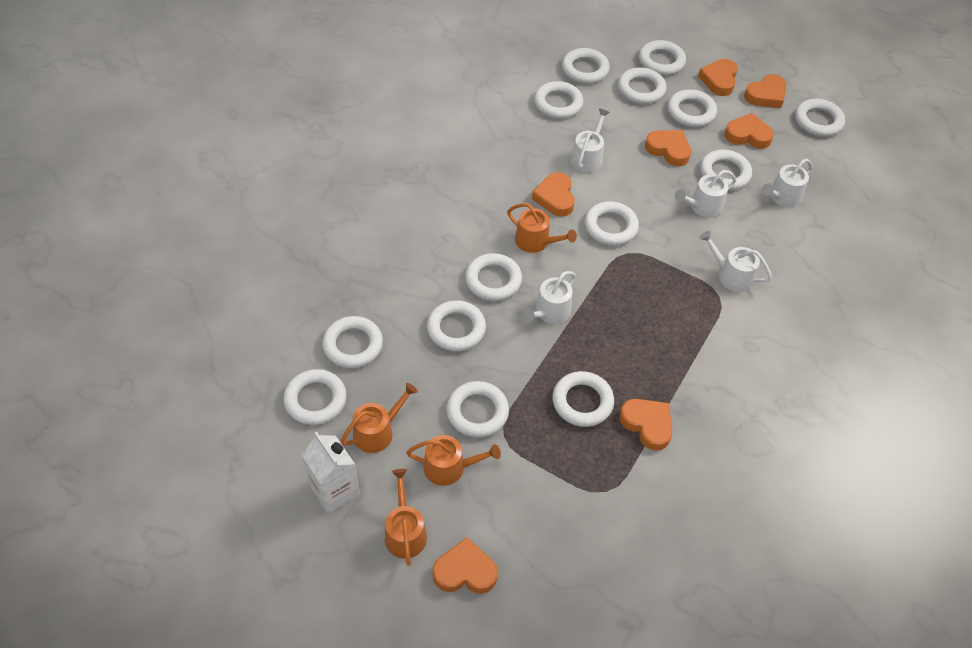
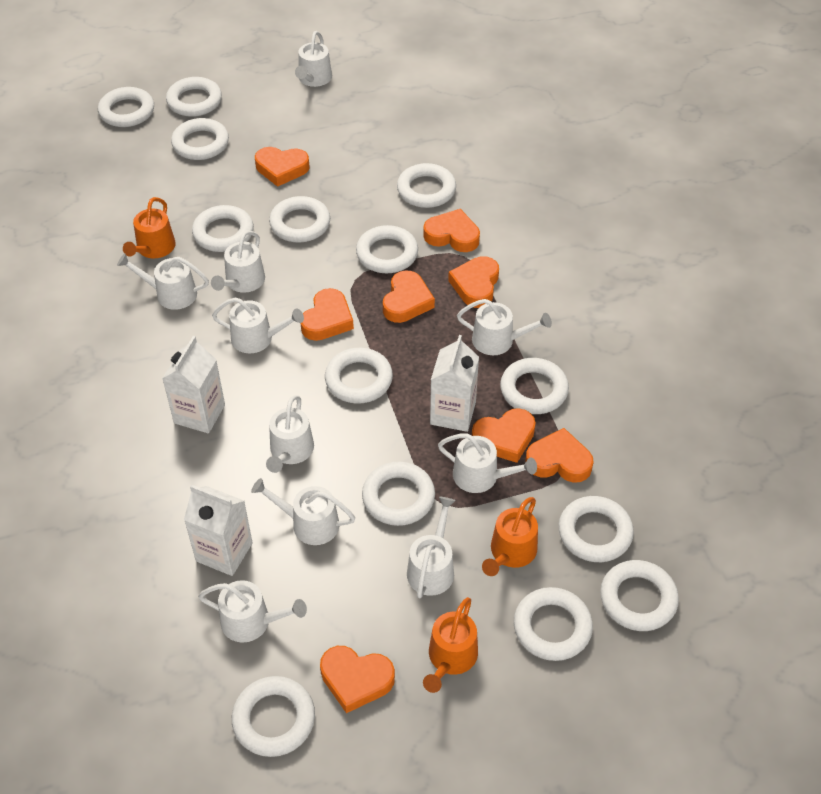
orange heart: 7 -> 8
orange watering can: 4 -> 3
white carton: 1 -> 3
white watering can: 5 -> 10

